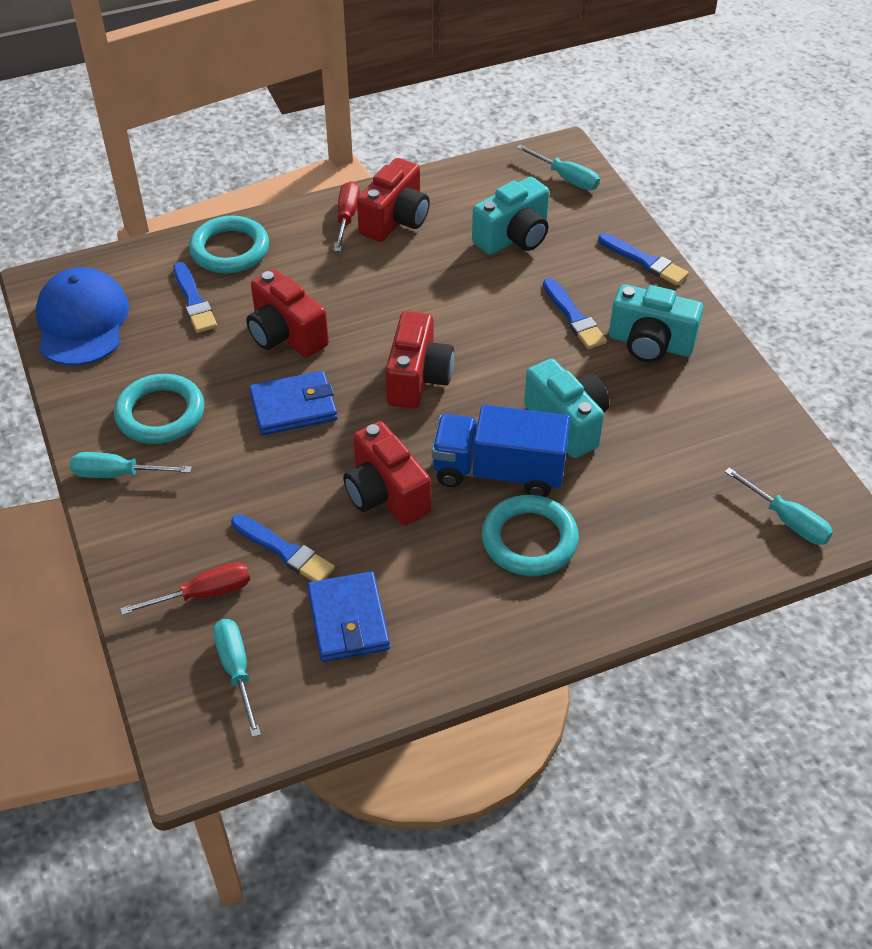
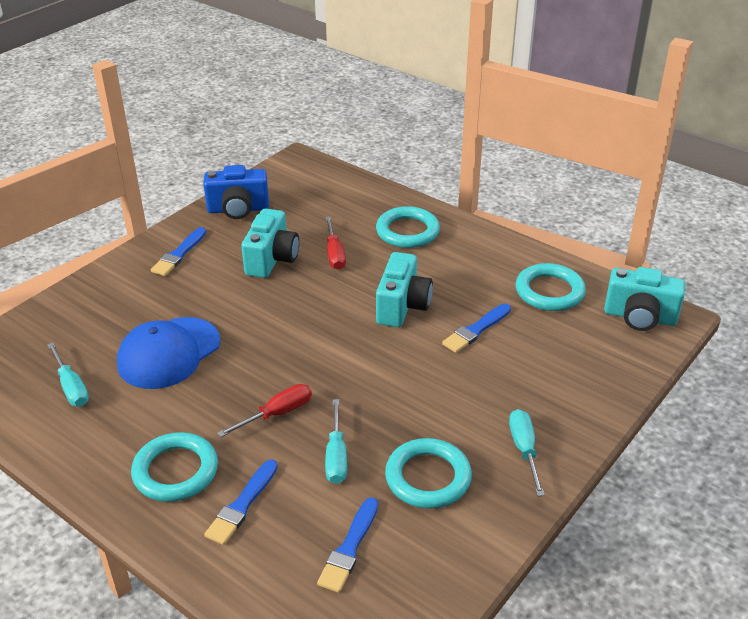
blue camera: 0 -> 1
blue truck: 1 -> 0
blue wallet: 2 -> 0
red camera: 4 -> 0
turquoise ring: 3 -> 4
turquoise screwdriver: 4 -> 3

